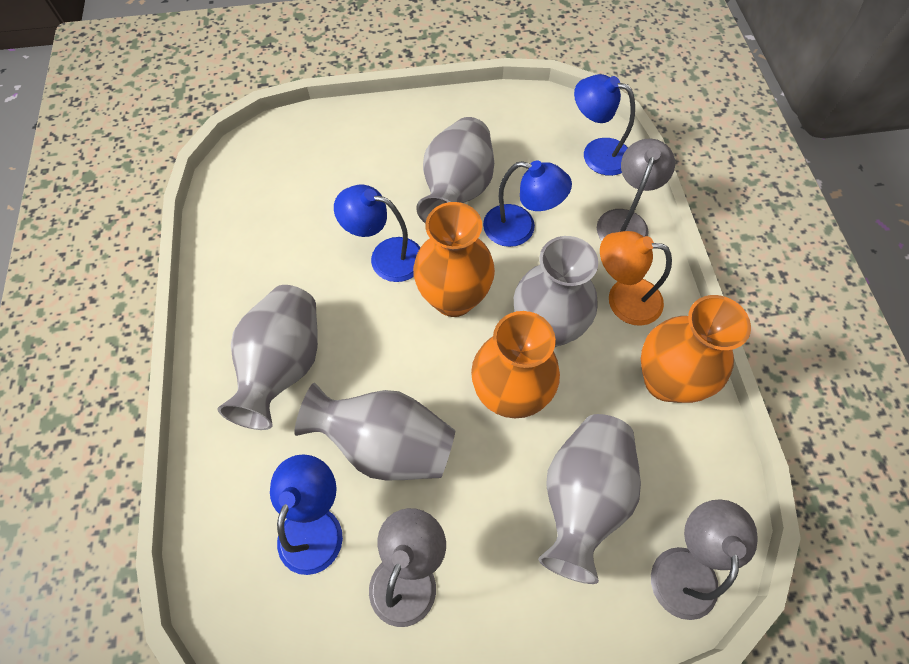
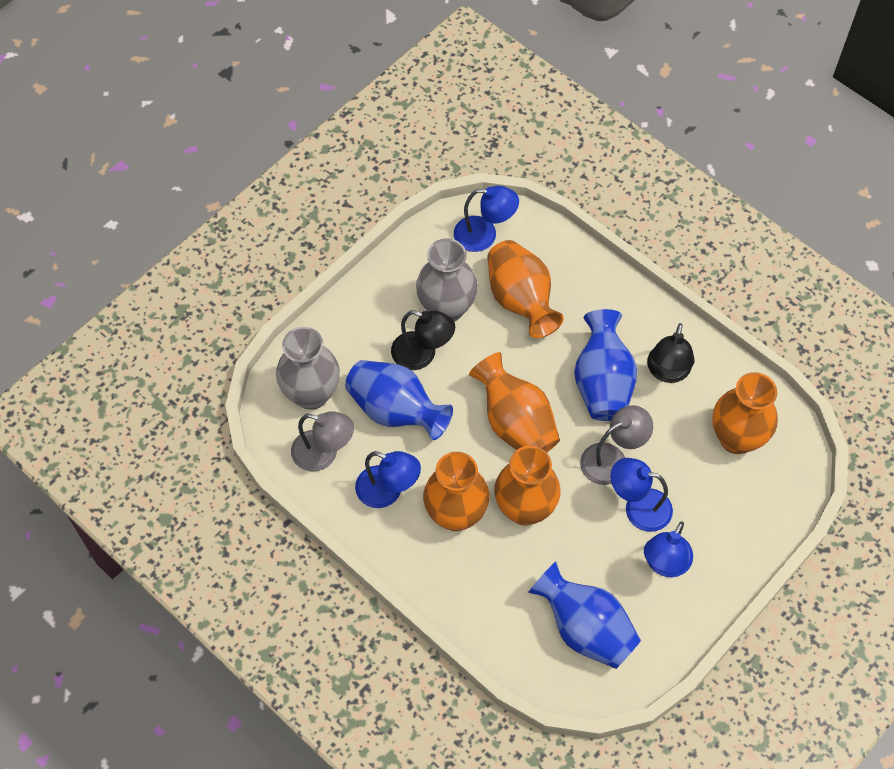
black lamp: 0 -> 2
blue vase: 0 -> 3
grey lamp: 3 -> 2
grey vase: 5 -> 2
orange lamp: 1 -> 0
orange vase: 3 -> 5

